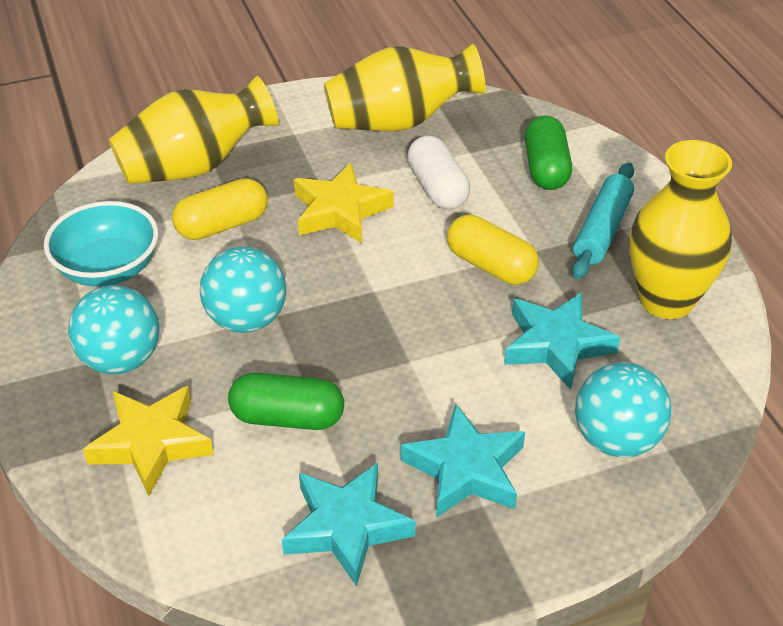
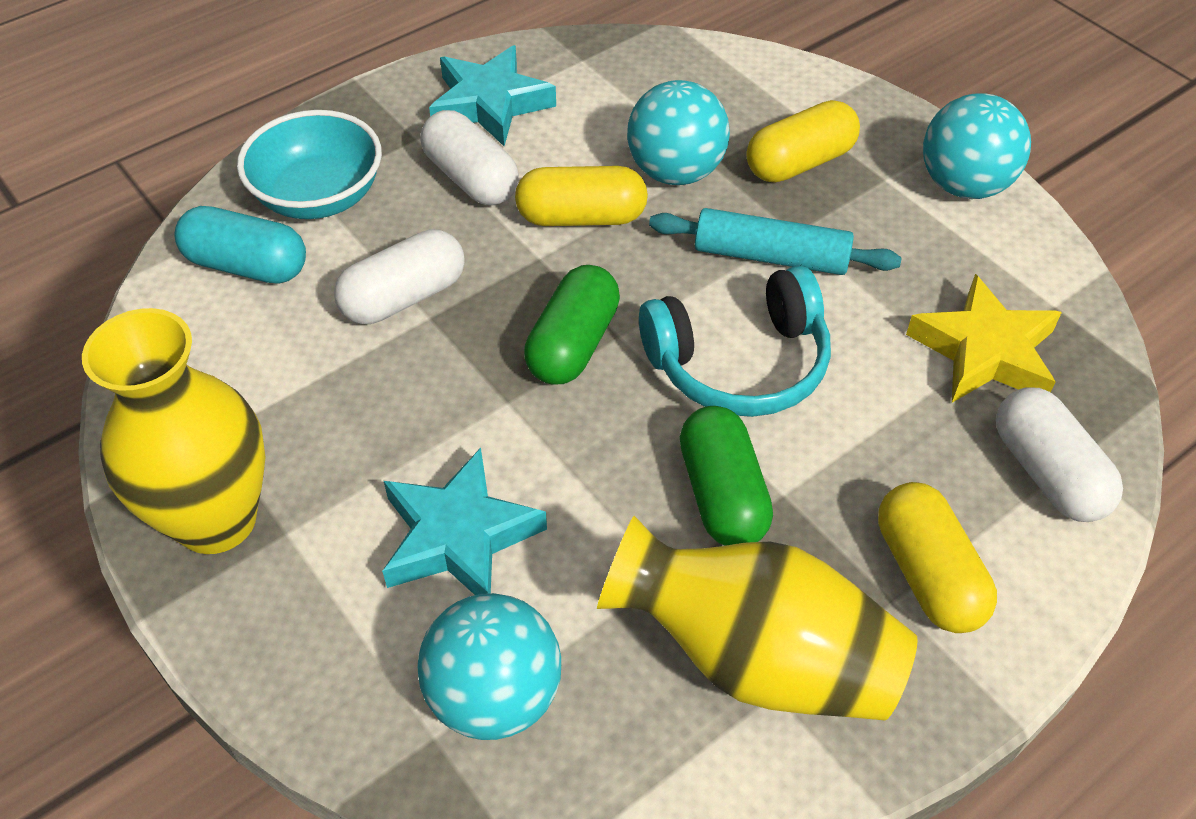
turquoise capsule: 0 -> 1
turquoise headphones: 0 -> 1
turquoise star: 3 -> 2
white capsule: 1 -> 3
yellow capsule: 2 -> 3
yellow star: 2 -> 1
yellow vase: 3 -> 2

